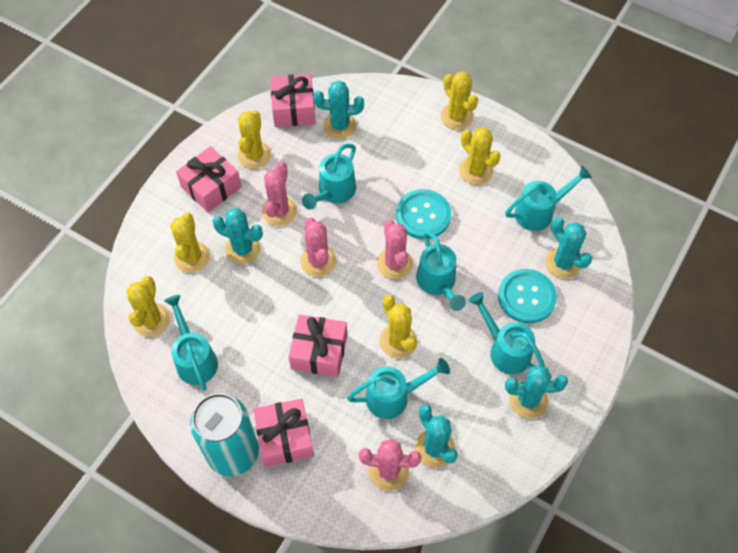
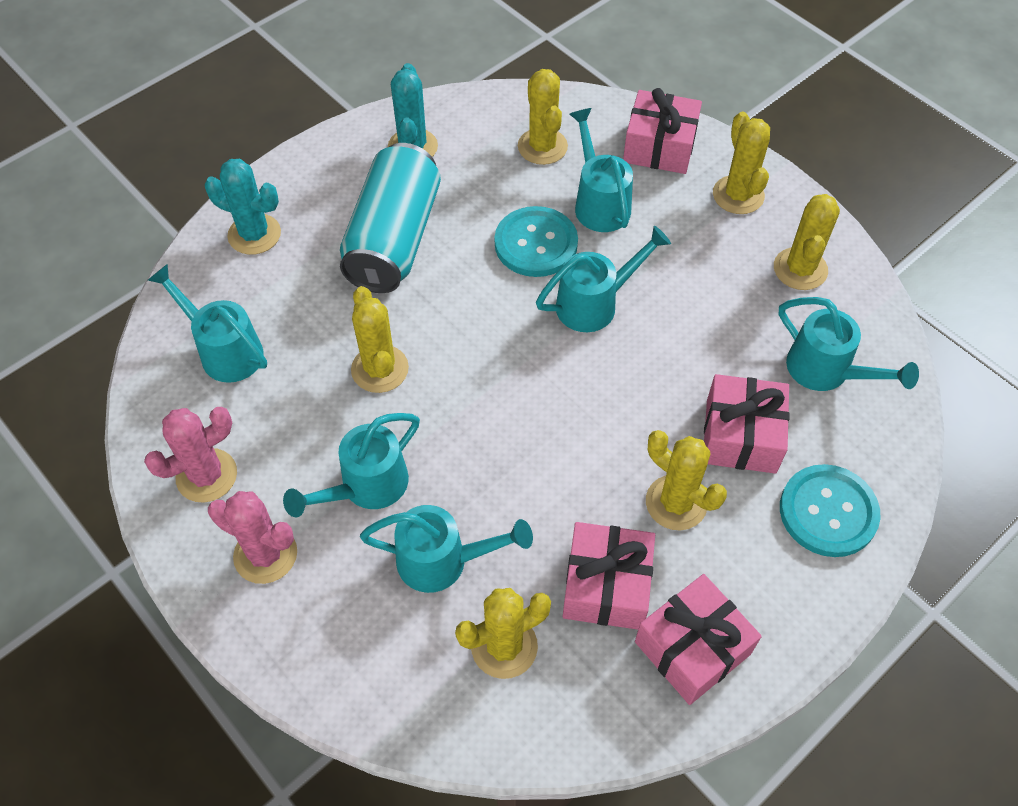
pink cactus: 4 -> 2
turquoise cactus: 5 -> 2

